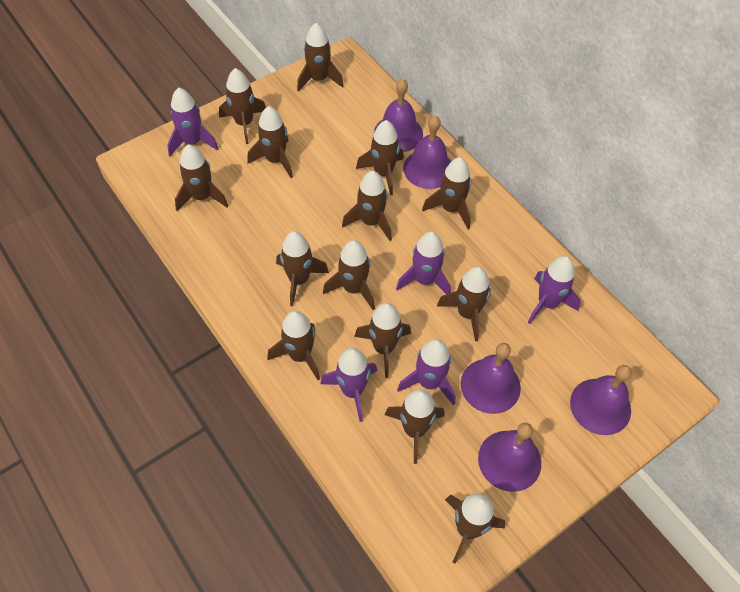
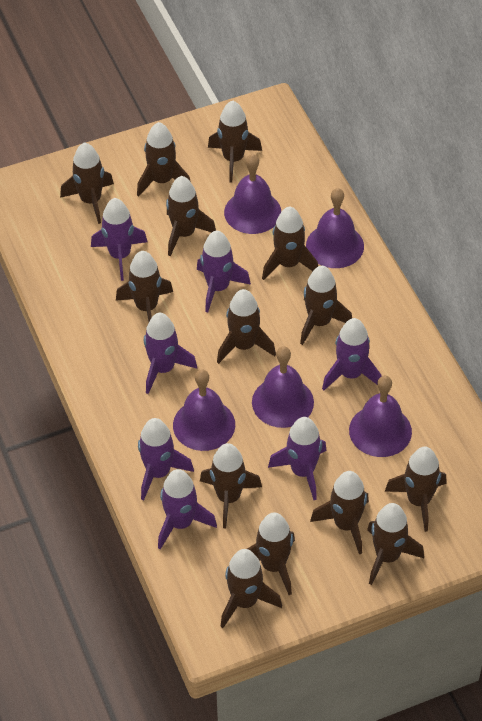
purple rocket: 5 -> 7

